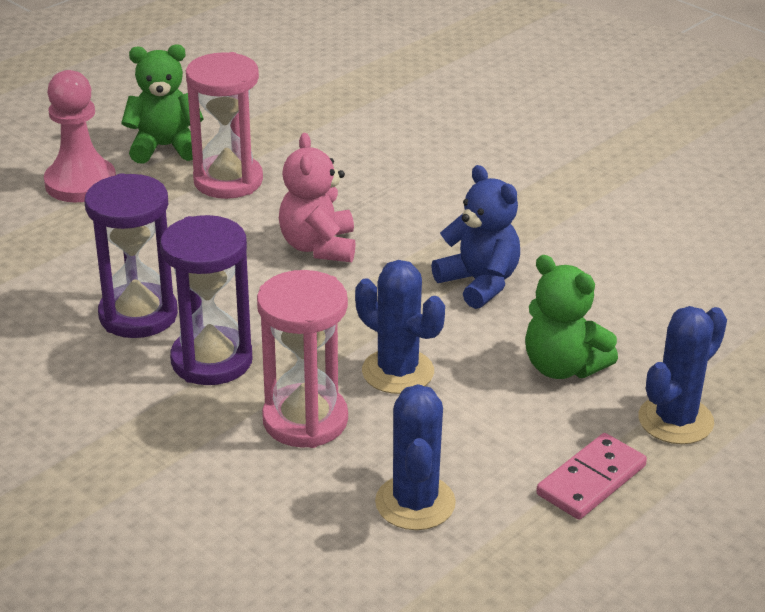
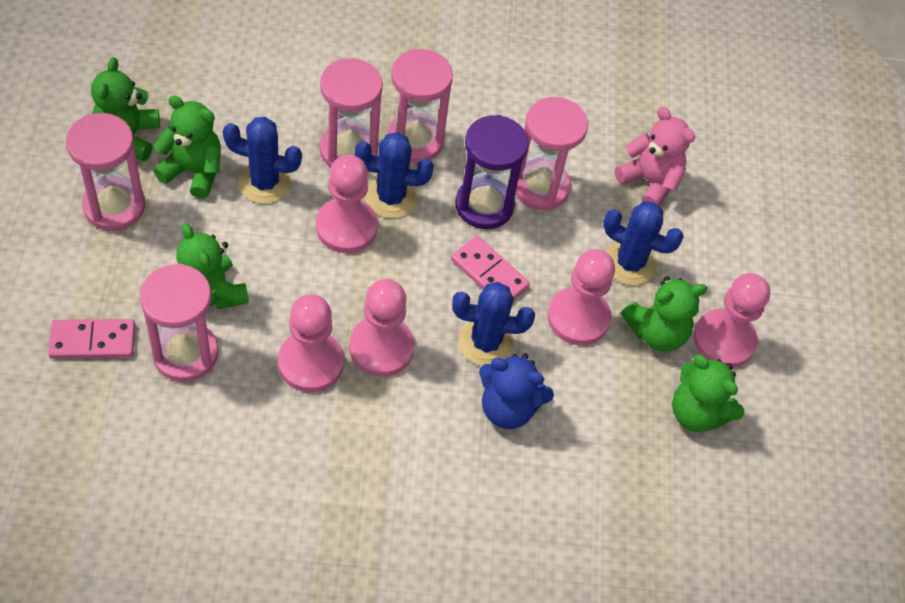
blue cactus: 3 -> 4
green teddy bear: 2 -> 5
pink domino: 1 -> 2
pink hourglass: 2 -> 5
pink pawn: 1 -> 5
purple hourglass: 2 -> 1

